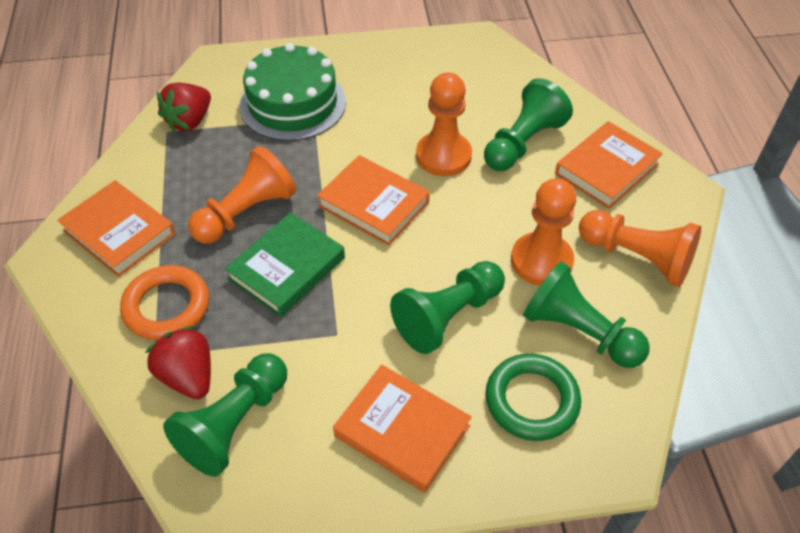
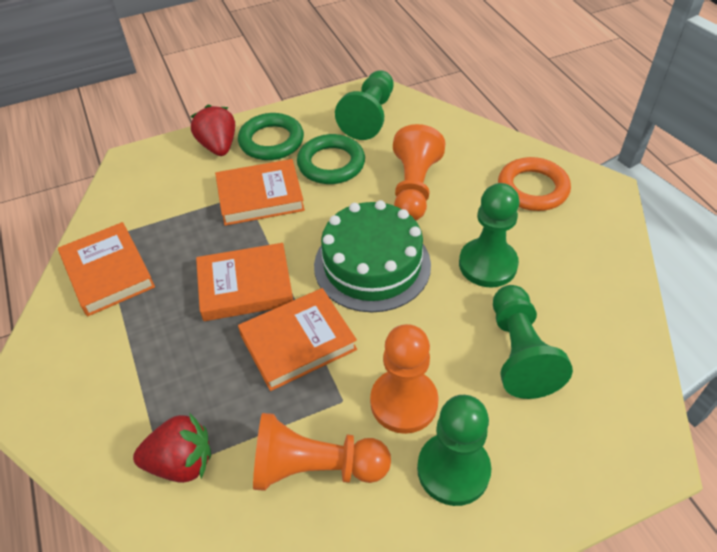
green book: 1 -> 0
green ring: 1 -> 2
orange pawn: 4 -> 3

